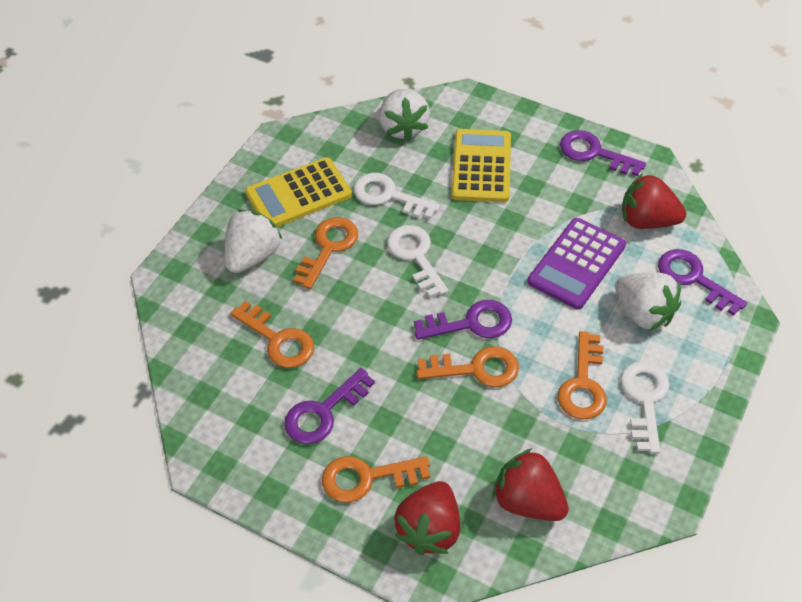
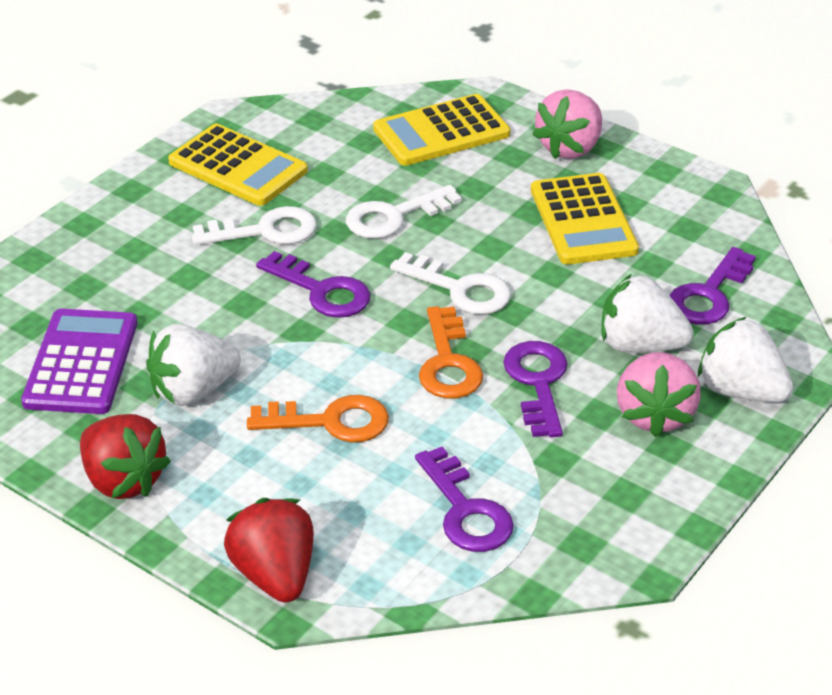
orange key: 5 -> 2
pink strawberry: 0 -> 2
red strawberry: 3 -> 2
yellow calculator: 2 -> 3

